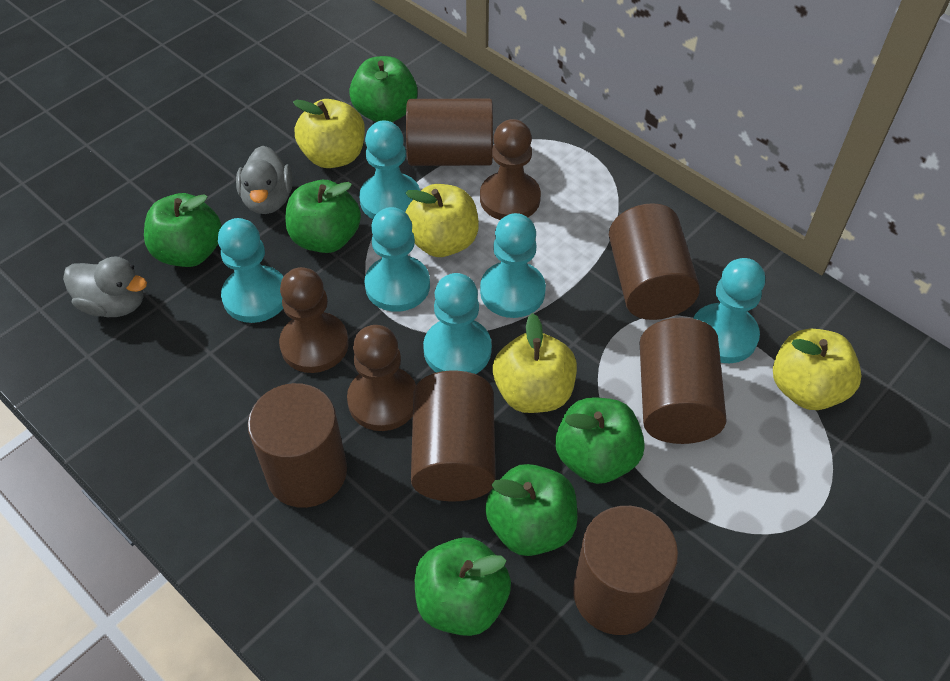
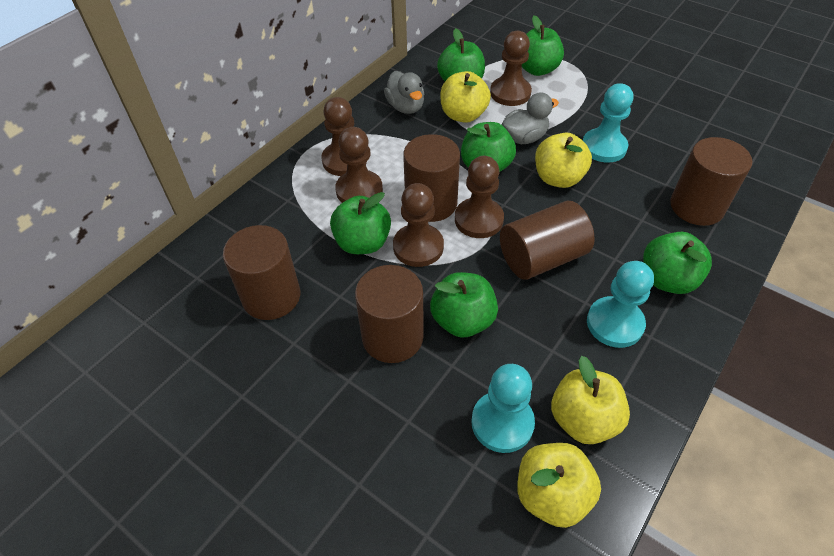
brown cylinder: 6 -> 5
brown pawn: 3 -> 5
turquoise pawn: 6 -> 3

